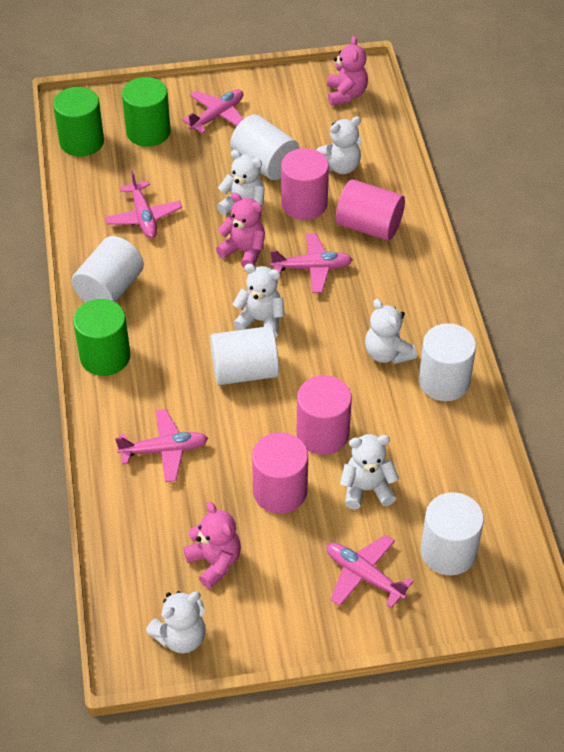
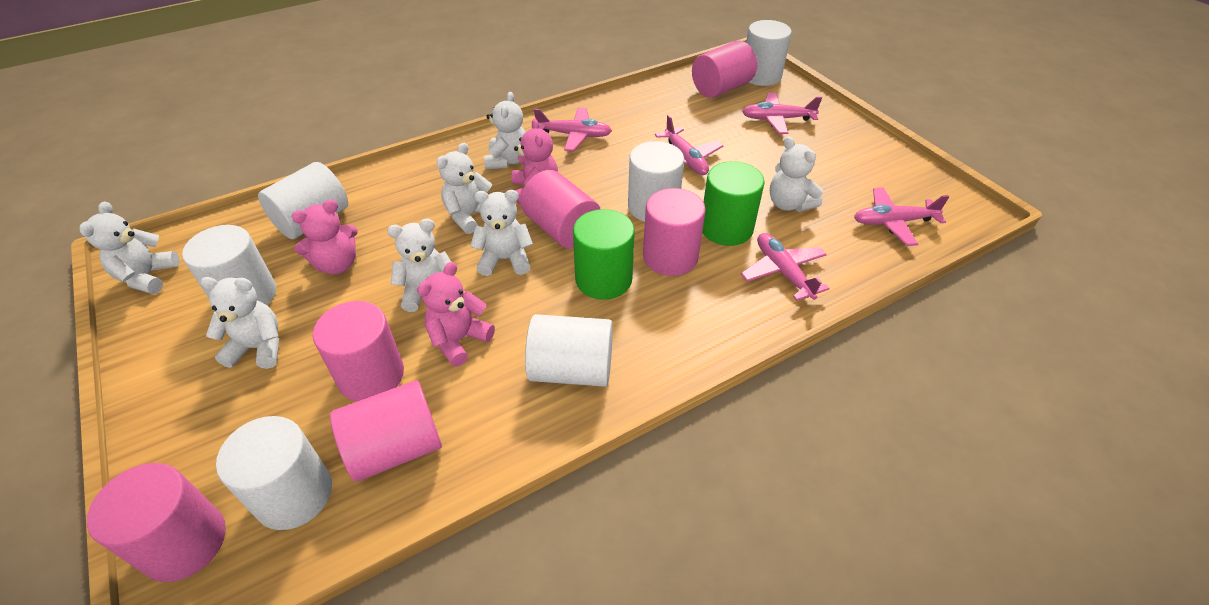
green cylinder: 3 -> 2
pink cylinder: 4 -> 6
white cylinder: 5 -> 6
white teddy bear: 6 -> 7

